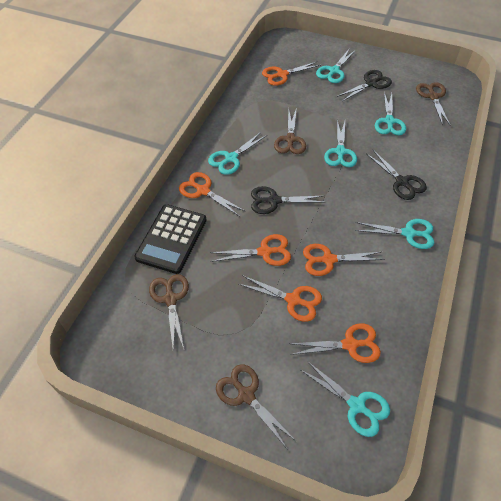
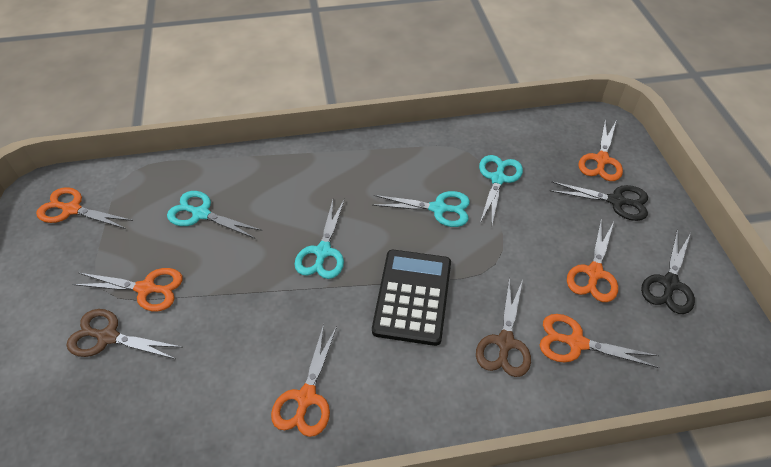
black scissors: 3 -> 2
brown scissors: 4 -> 2
turquoise scissors: 6 -> 4

